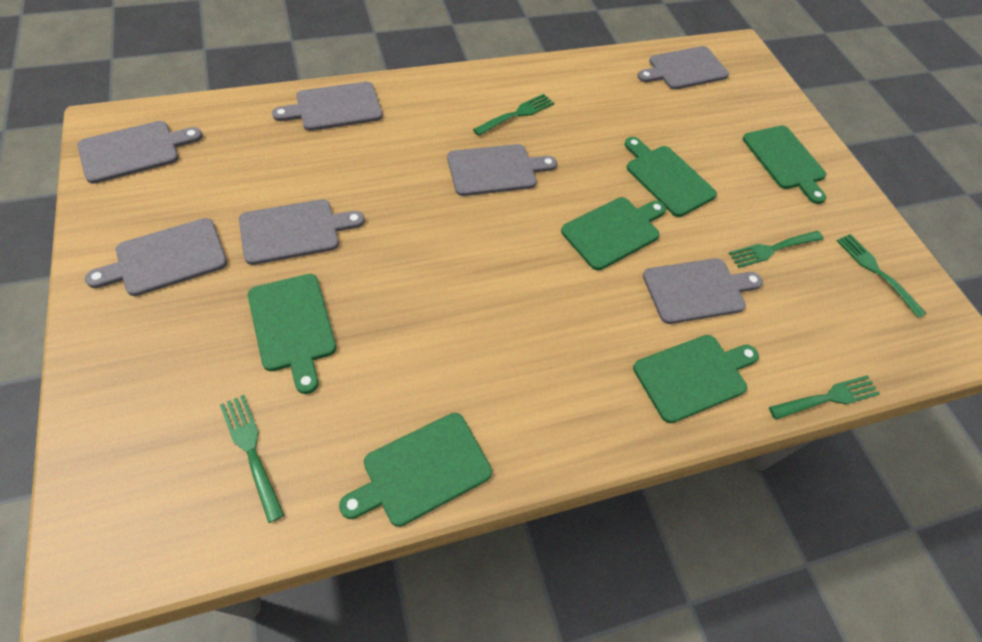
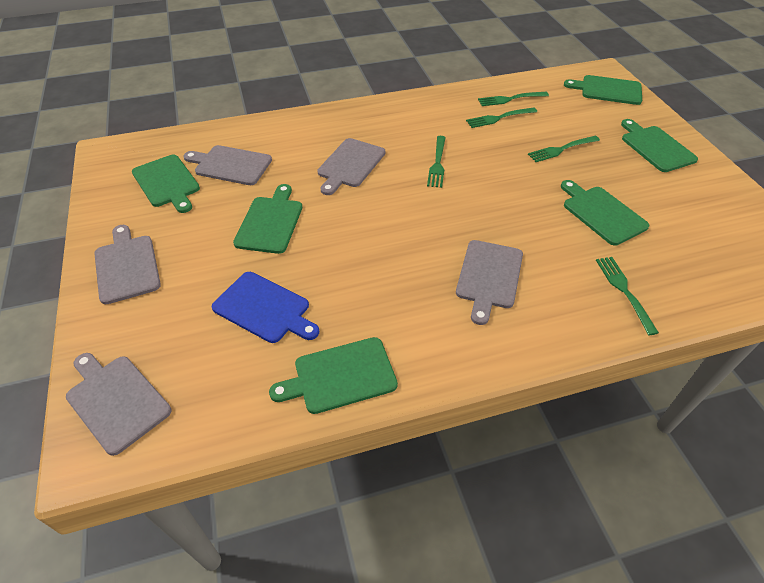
blue cutting board: 0 -> 1
grey cutting board: 7 -> 5

